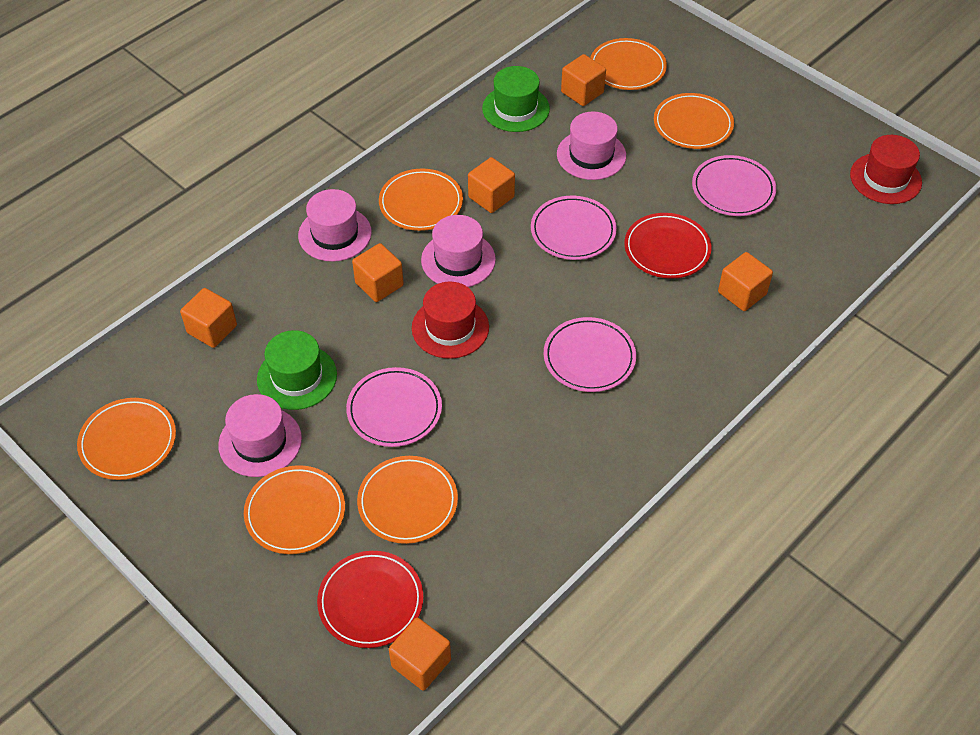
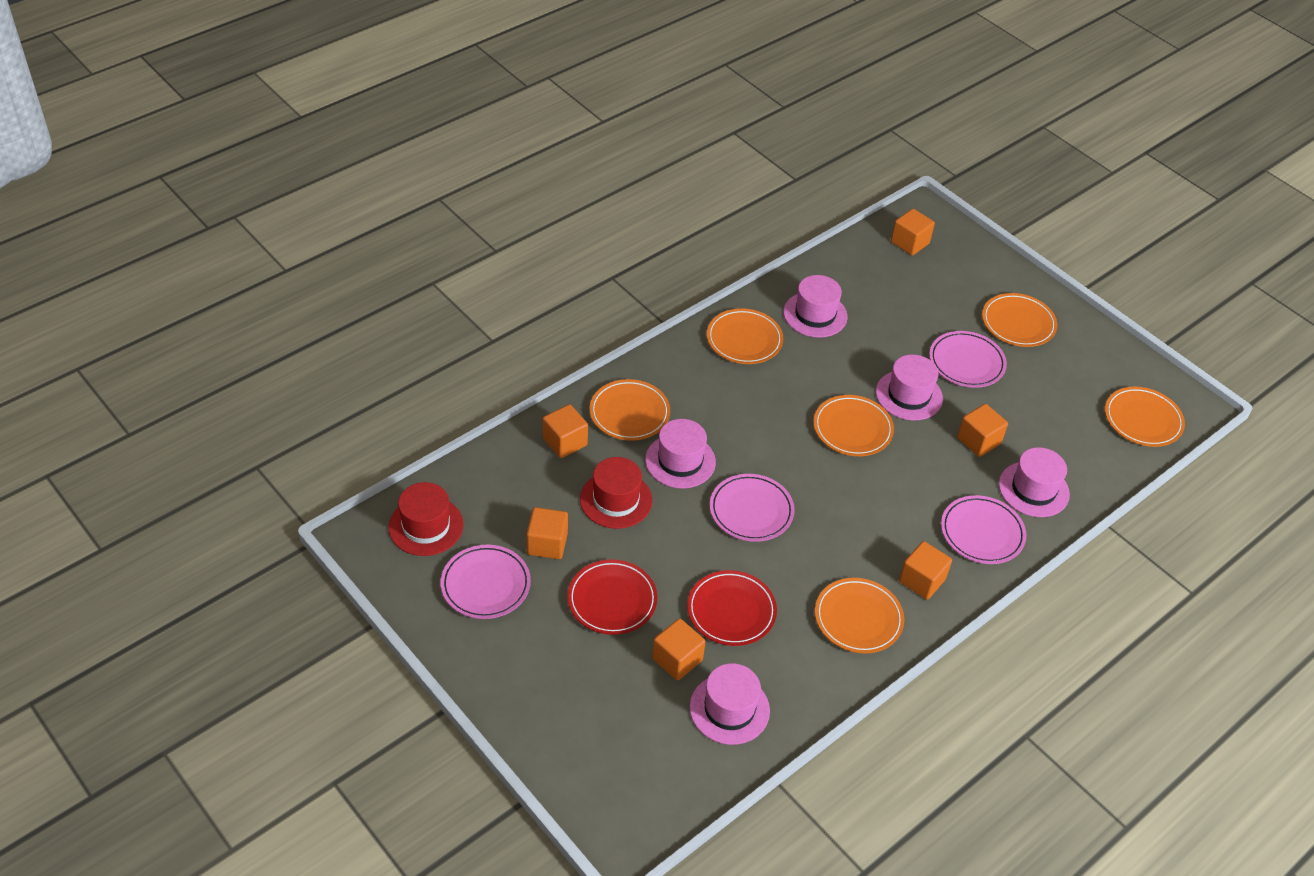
green hat: 2 -> 0
pink hat: 4 -> 5

